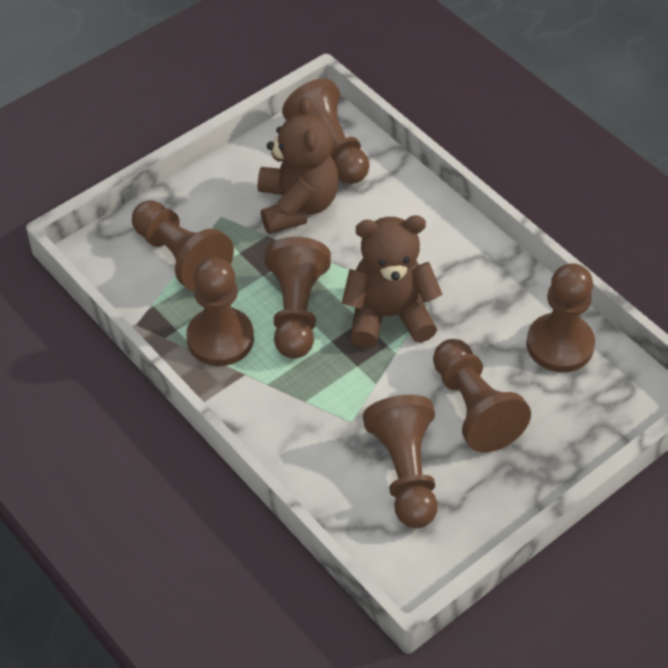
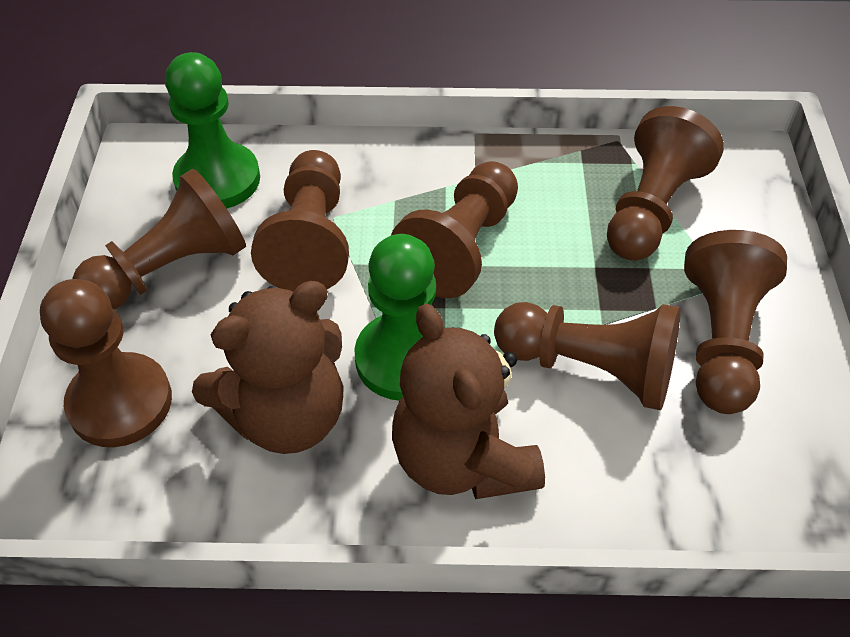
green pawn: 0 -> 2

